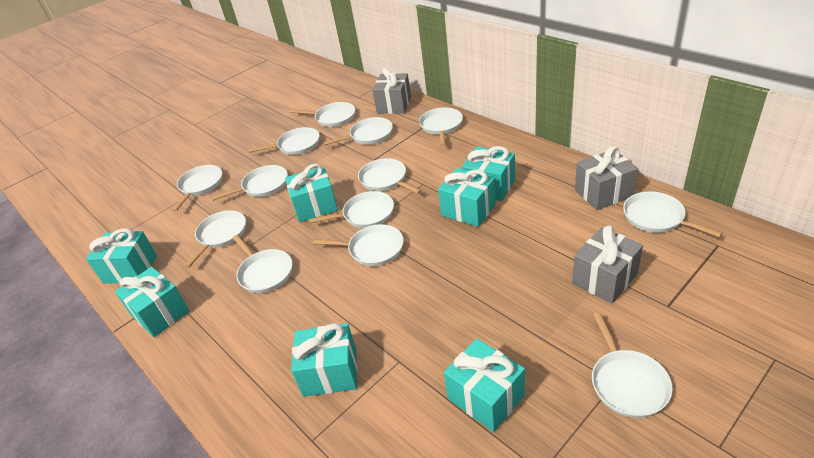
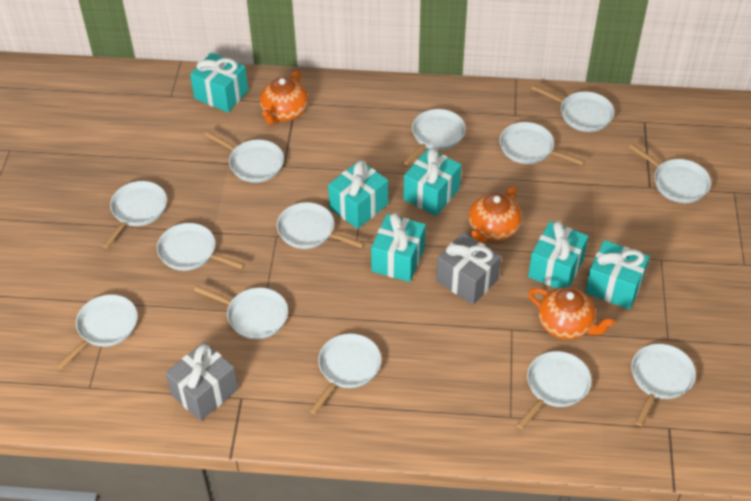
grey gift: 3 -> 2
orange teapot: 0 -> 3
turquoise gift: 7 -> 6

